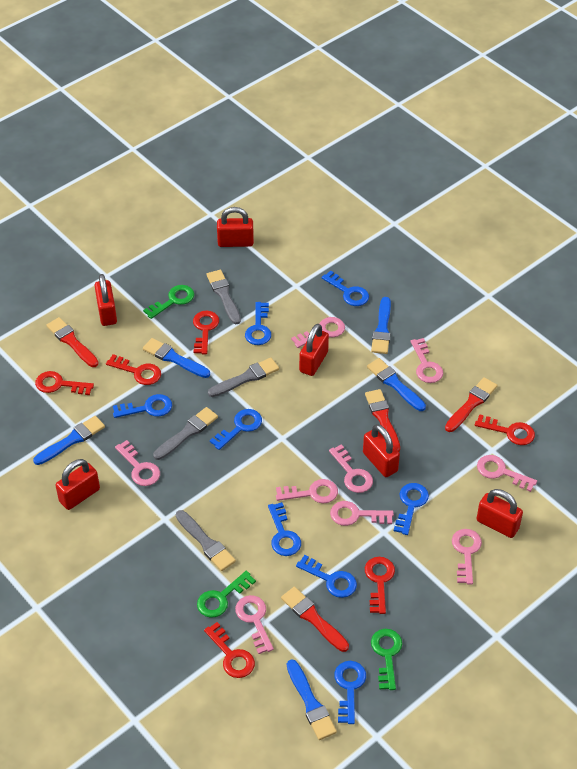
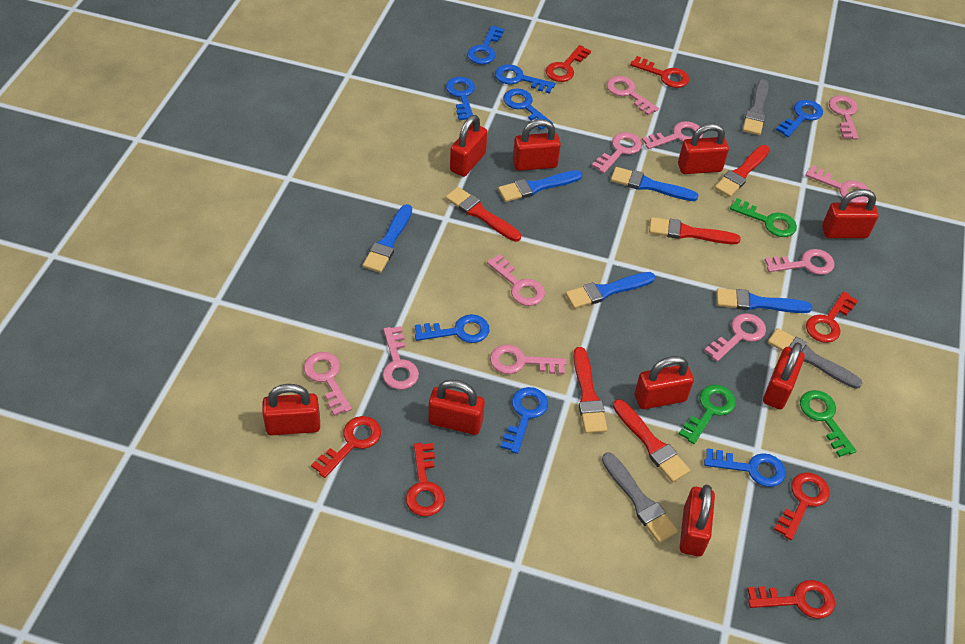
grey brush: 4 -> 3
pink key: 9 -> 11
red brush: 4 -> 5
red key: 6 -> 7
red padlock: 6 -> 9

